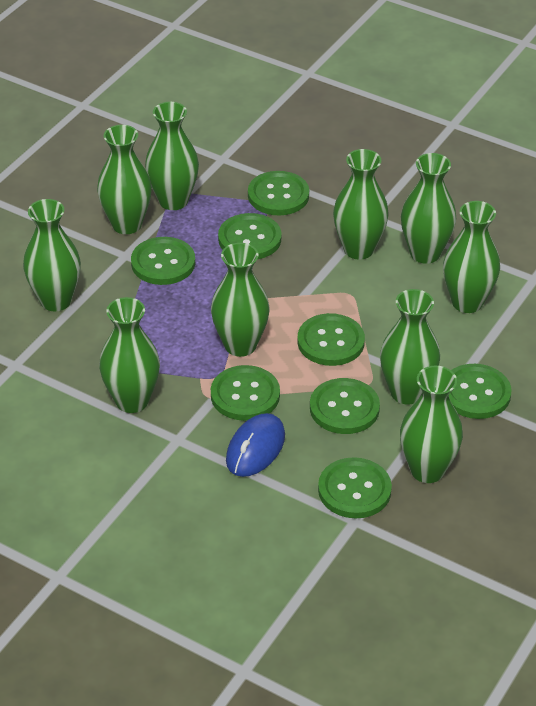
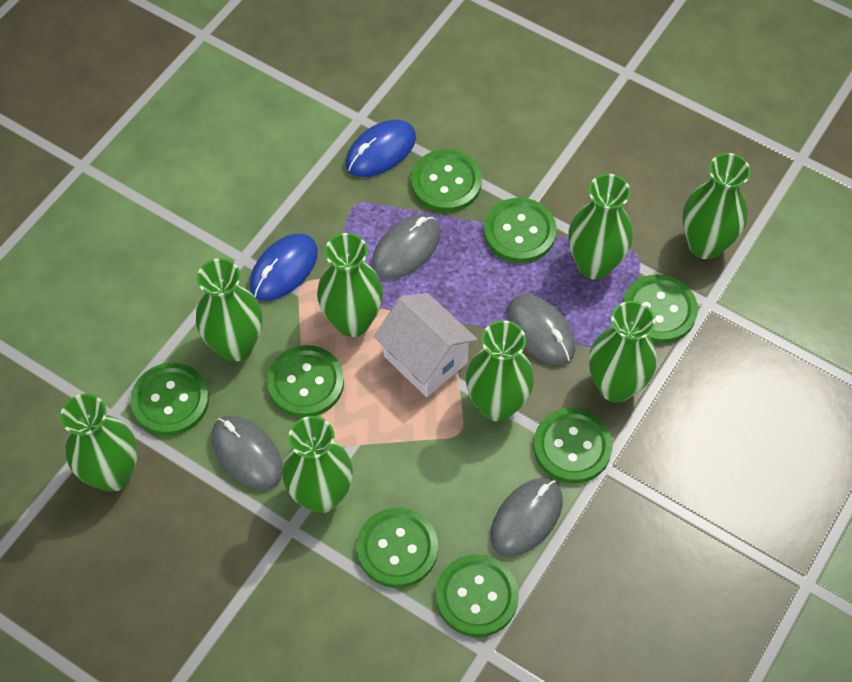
blue mouse: 1 -> 2
green vase: 10 -> 8
grey mouse: 0 -> 4
white house: 0 -> 1

